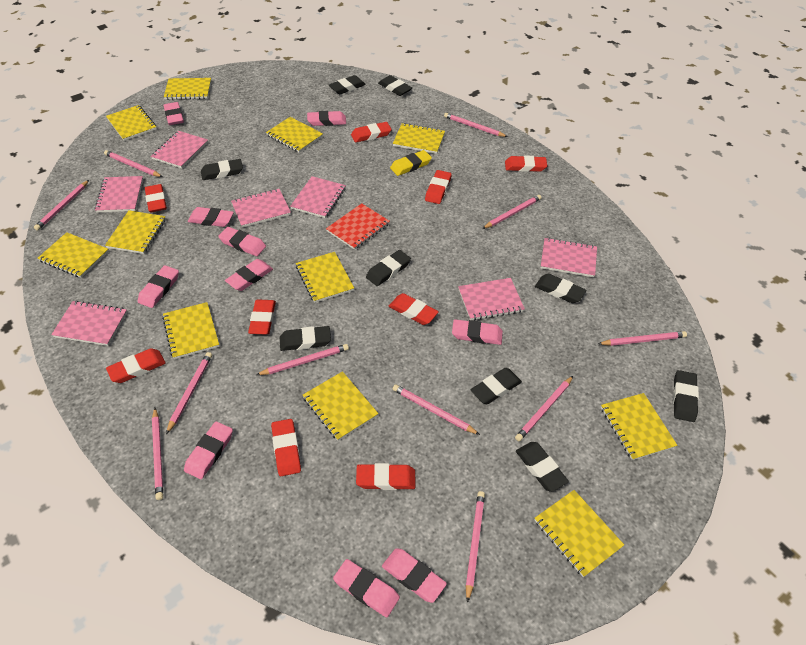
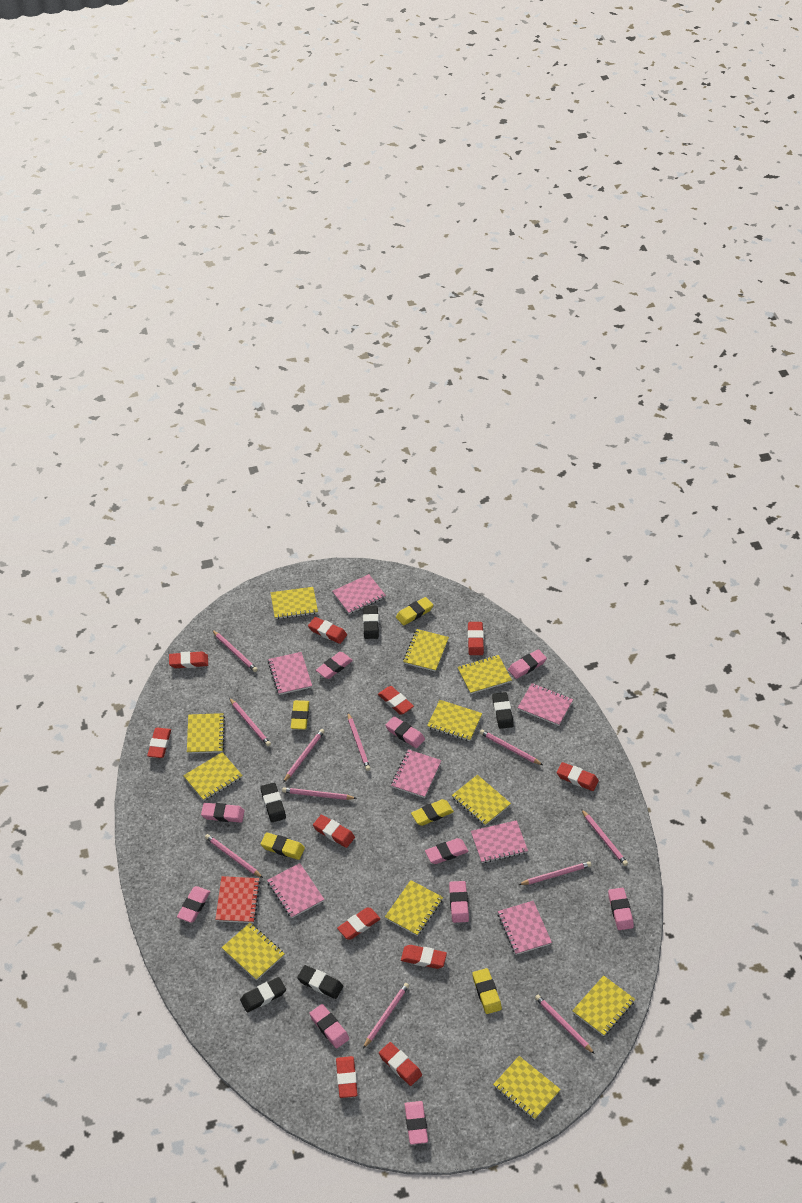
black eraser: 9 -> 5
red eraser: 9 -> 11
yellow eraser: 1 -> 5

